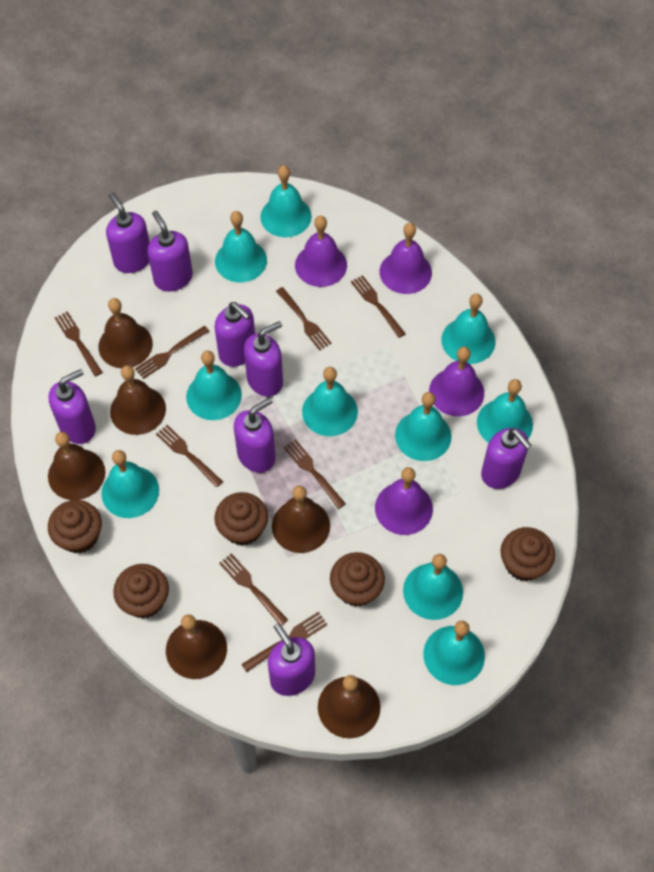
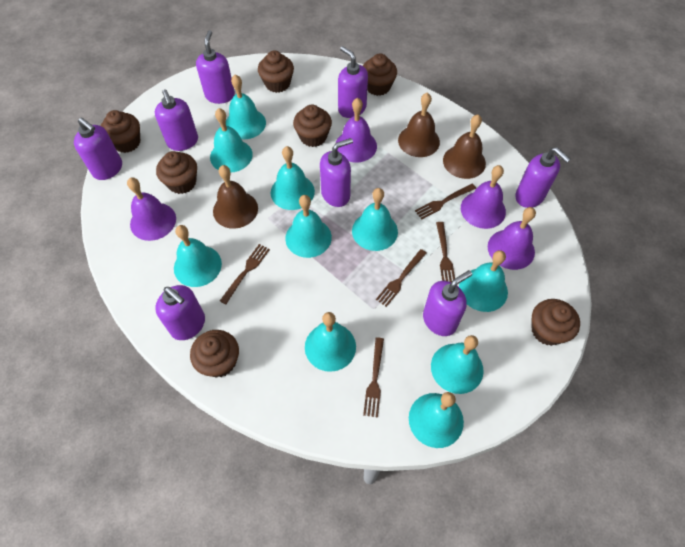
brown bell: 6 -> 3
brown cupcake: 5 -> 7
brown fork: 8 -> 5

